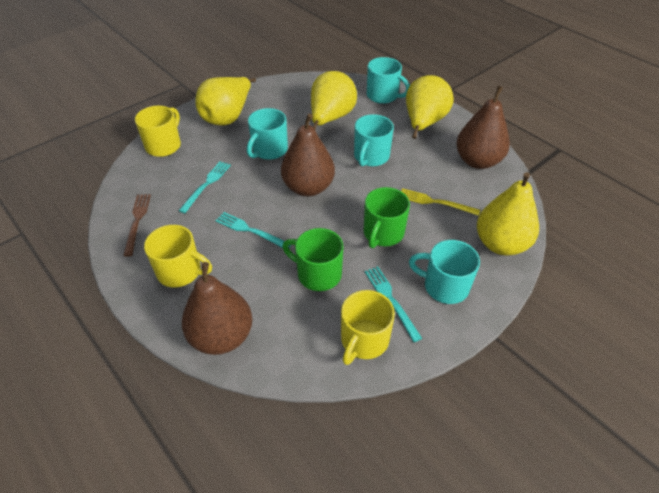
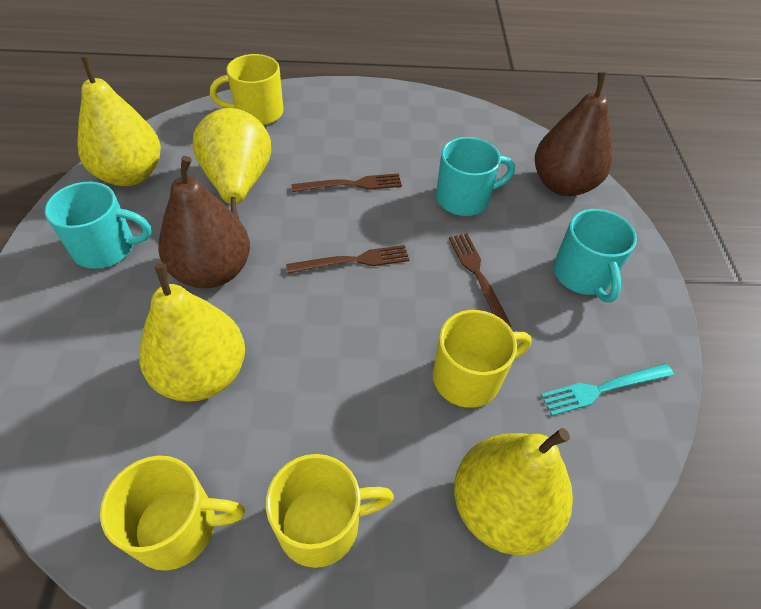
brown fork: 1 -> 3
brown pear: 3 -> 2
green mug: 2 -> 0
turquoise fork: 3 -> 1
turquoise mug: 4 -> 3
yellow fork: 1 -> 0
yellow mug: 3 -> 4

